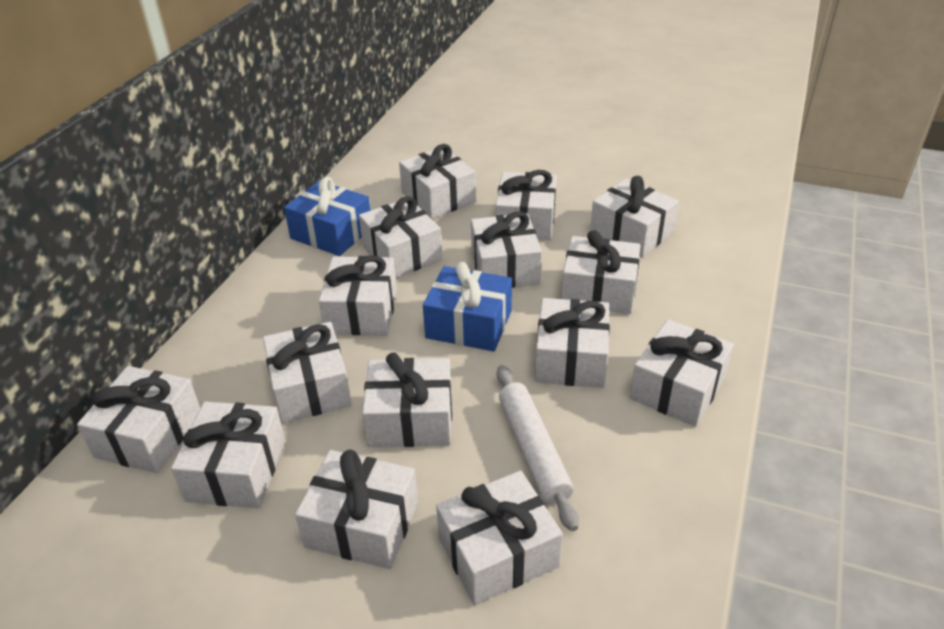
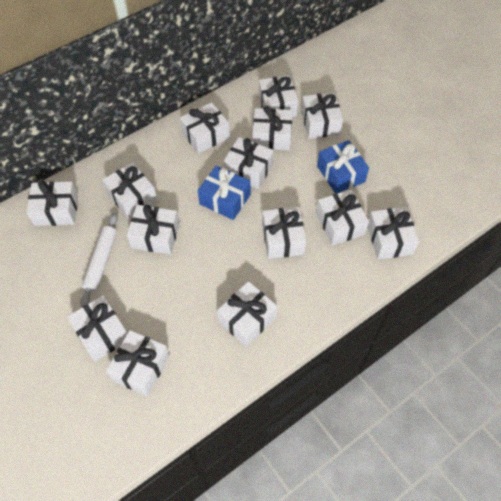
white gift: 15 -> 14

